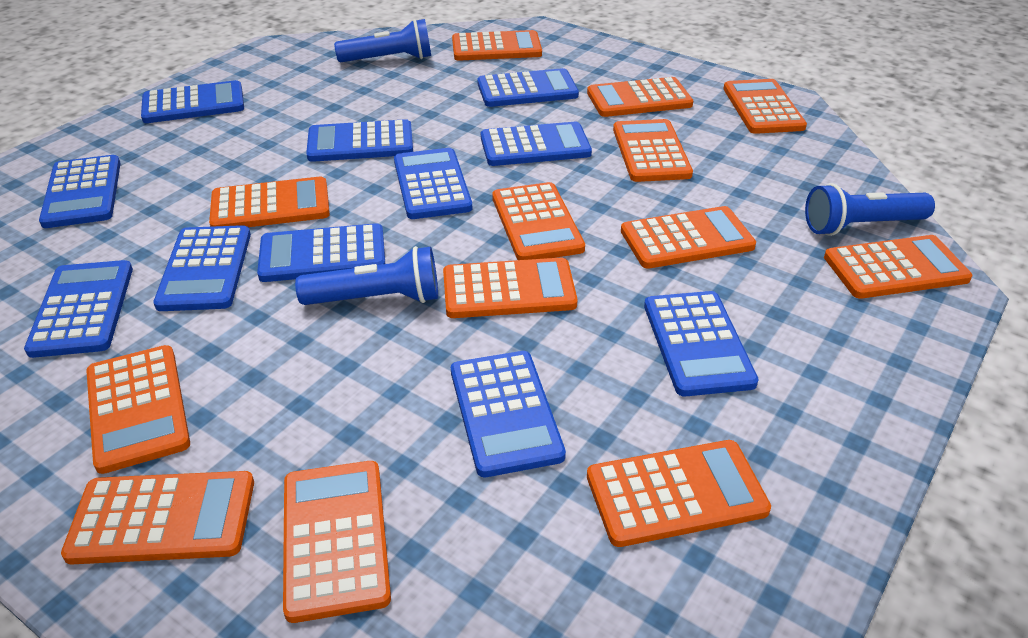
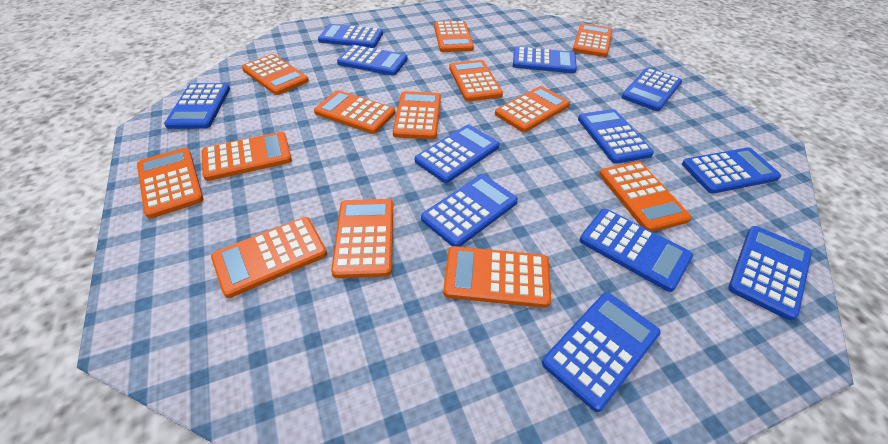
blue calculator: 11 -> 12
blue flashlight: 3 -> 0

